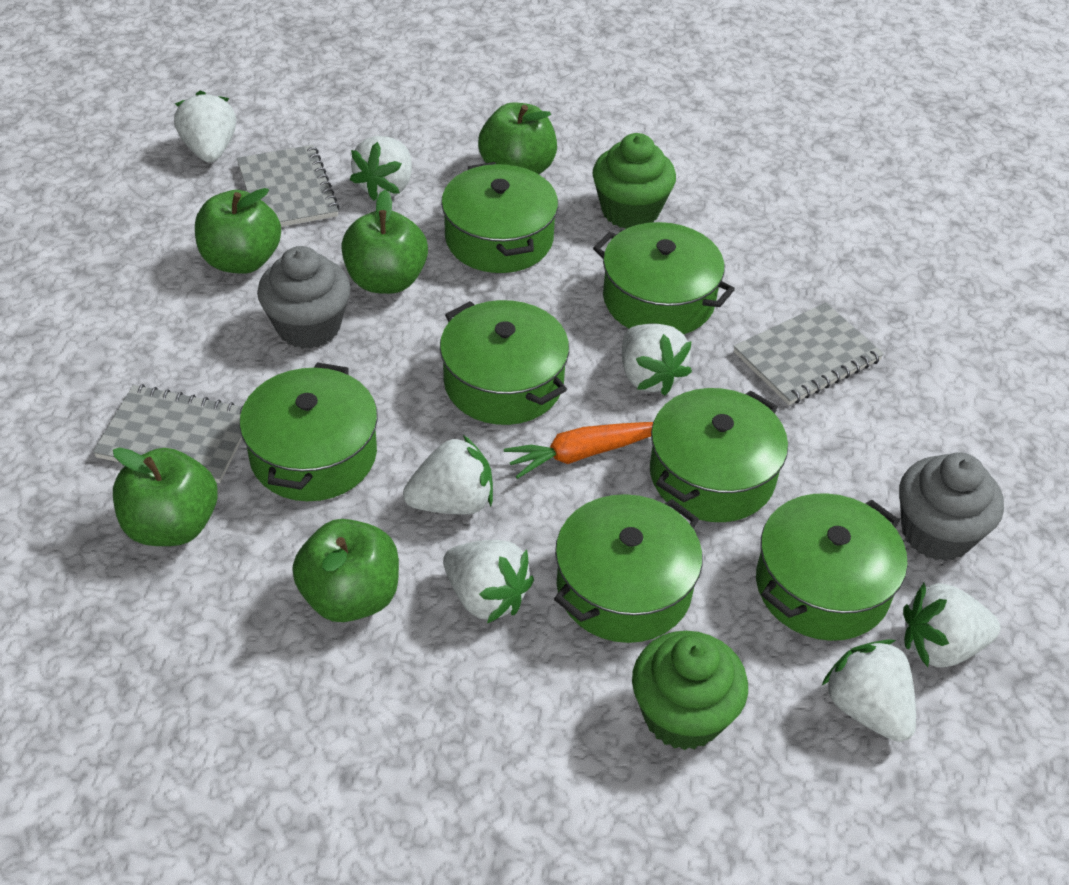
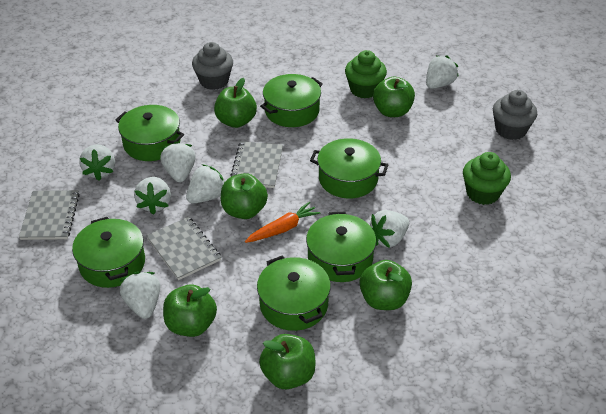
green apple: 5 -> 6
green pot: 7 -> 6

